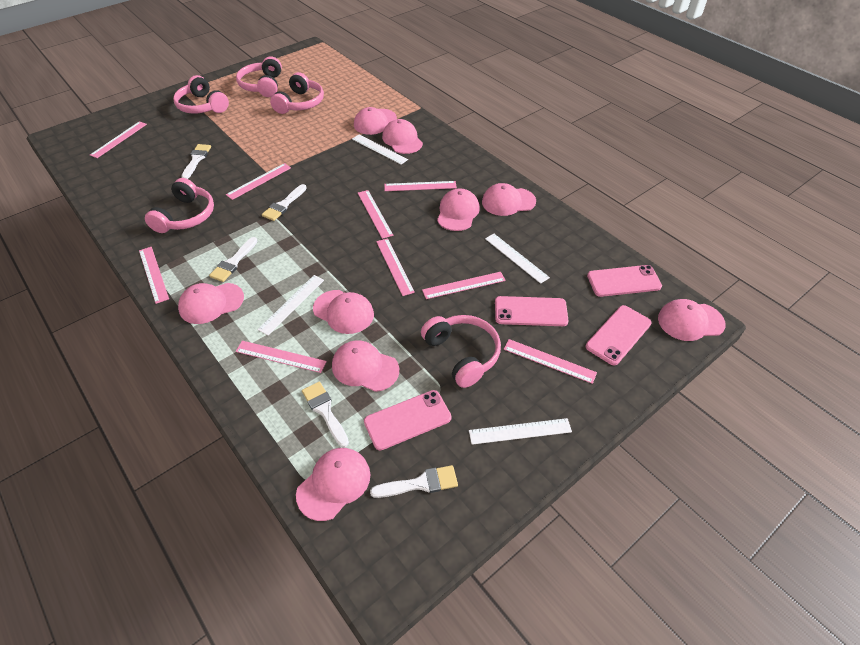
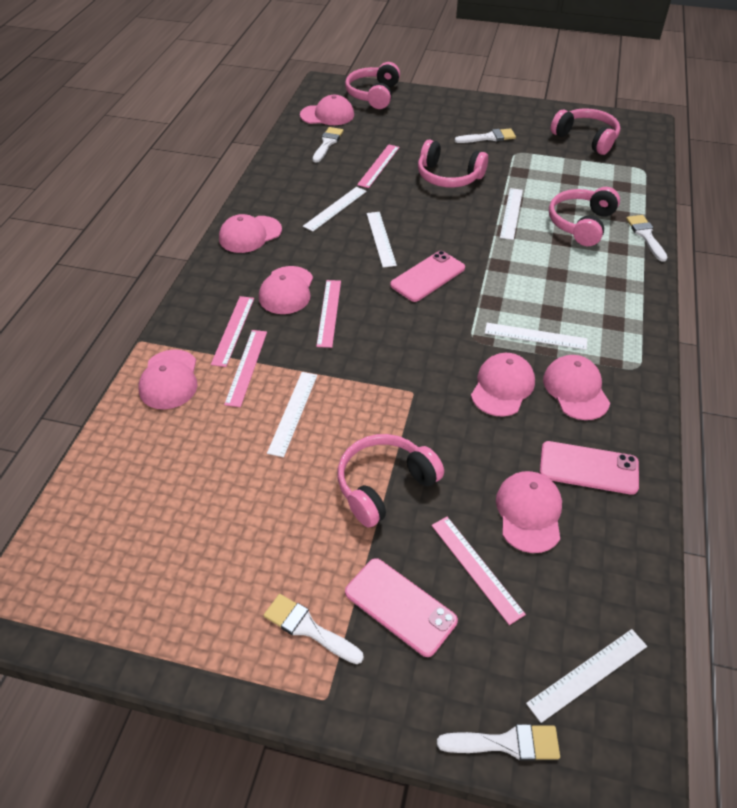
pink cap: 9 -> 7
pink phone: 4 -> 3
pink ruler: 9 -> 5
white ruler: 4 -> 6

